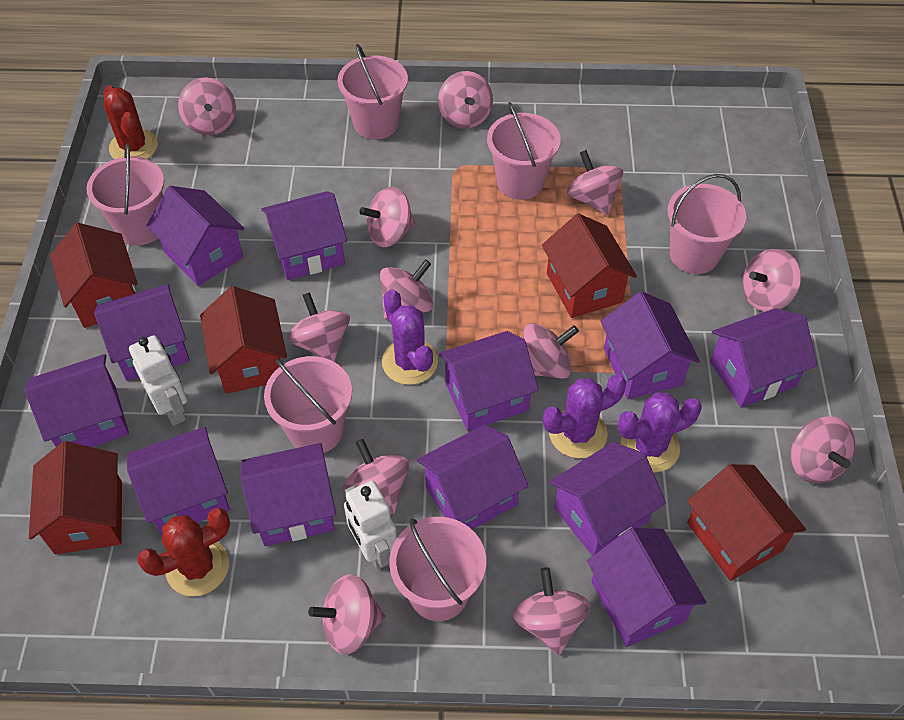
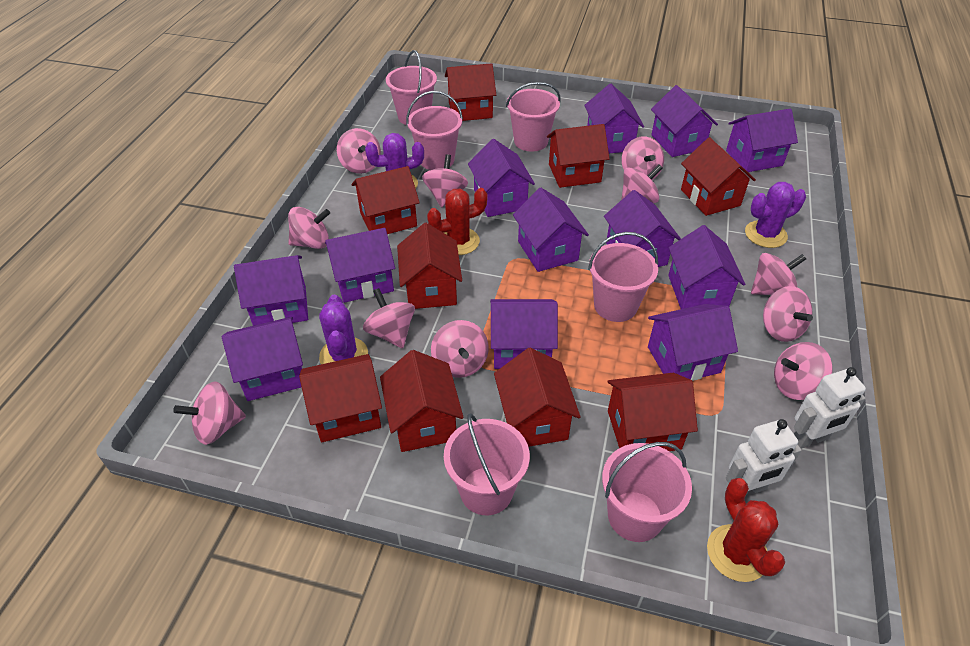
pink spinning top: 12 -> 11
red house: 5 -> 9

